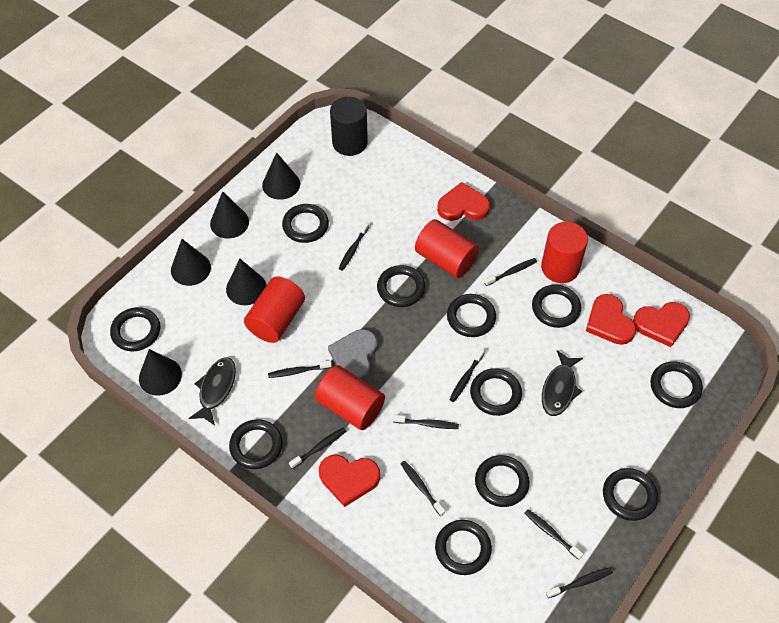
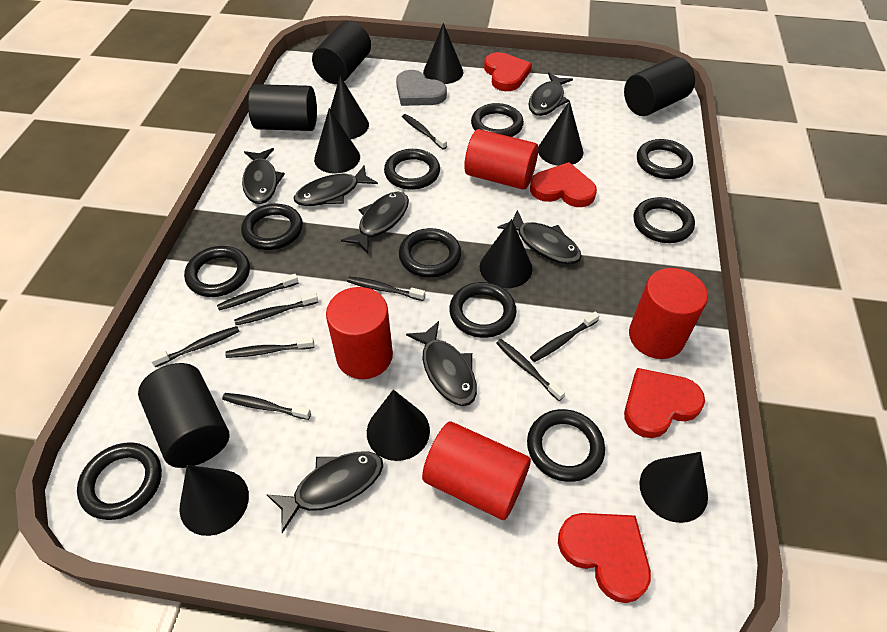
black cone: 5 -> 8
black cylinder: 1 -> 4
black fish: 2 -> 7
black ring: 11 -> 10

